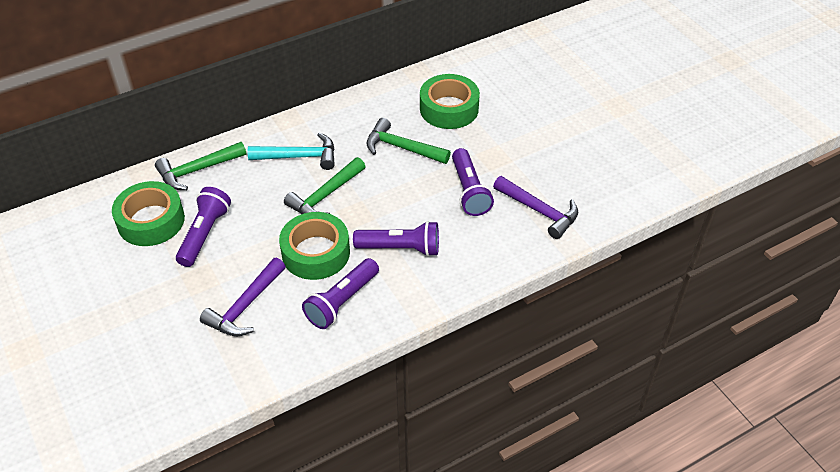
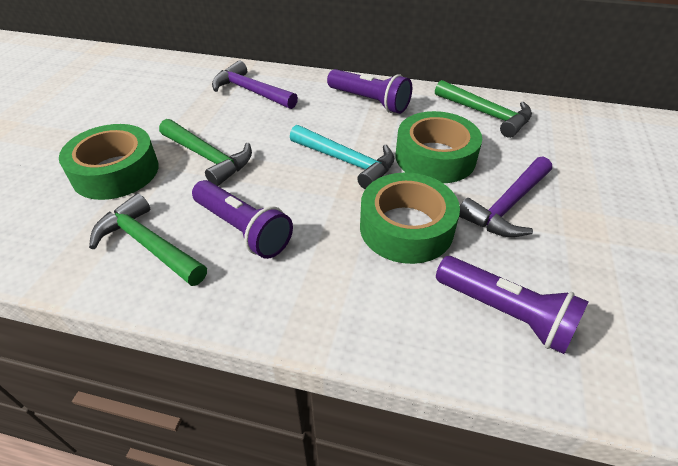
purple flashlight: 4 -> 3

